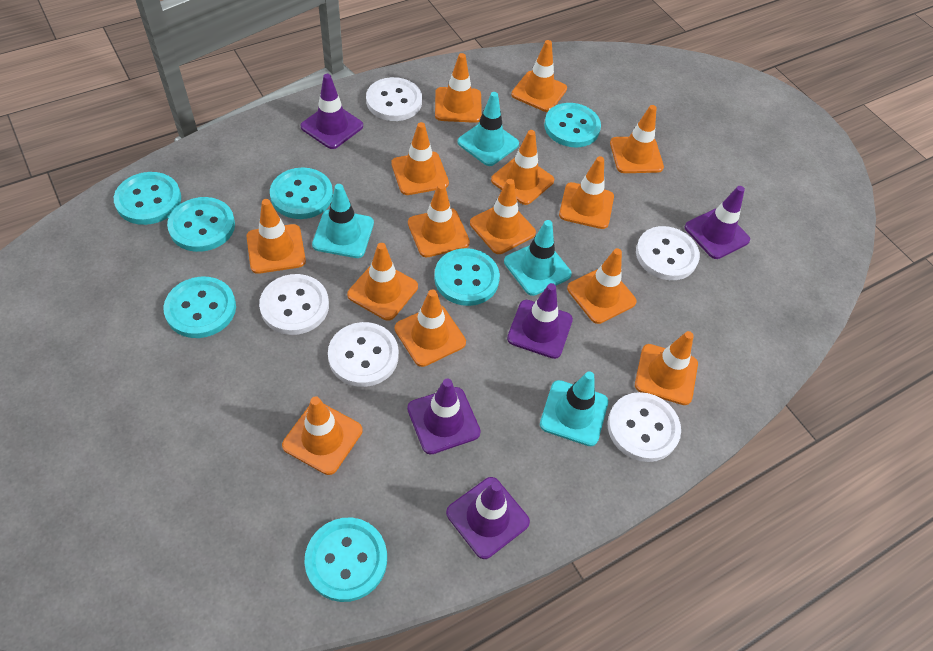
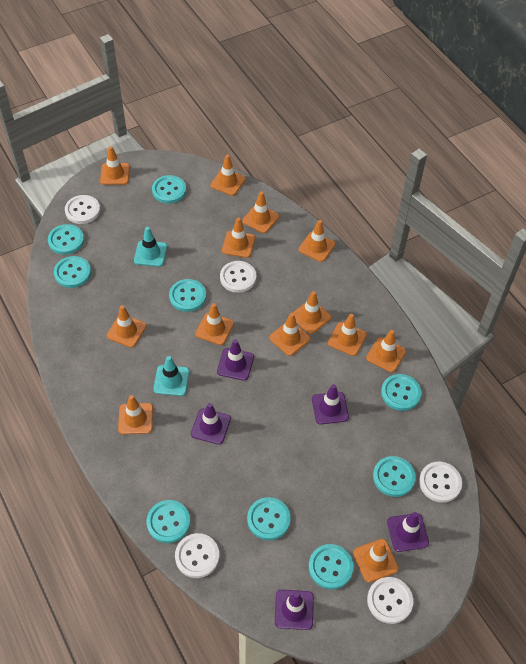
orange traffic cone: 14 -> 13
turquoise button: 7 -> 9
turquoise traffic cone: 4 -> 2

